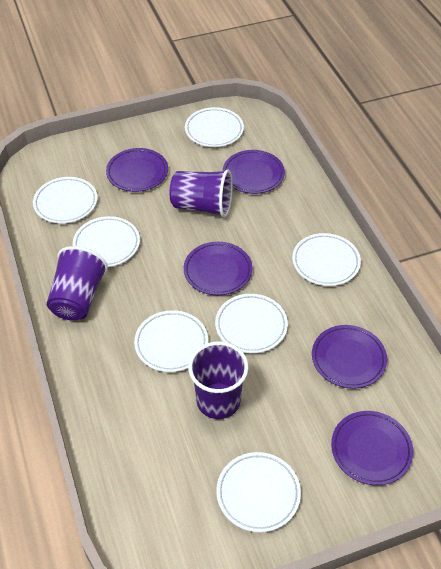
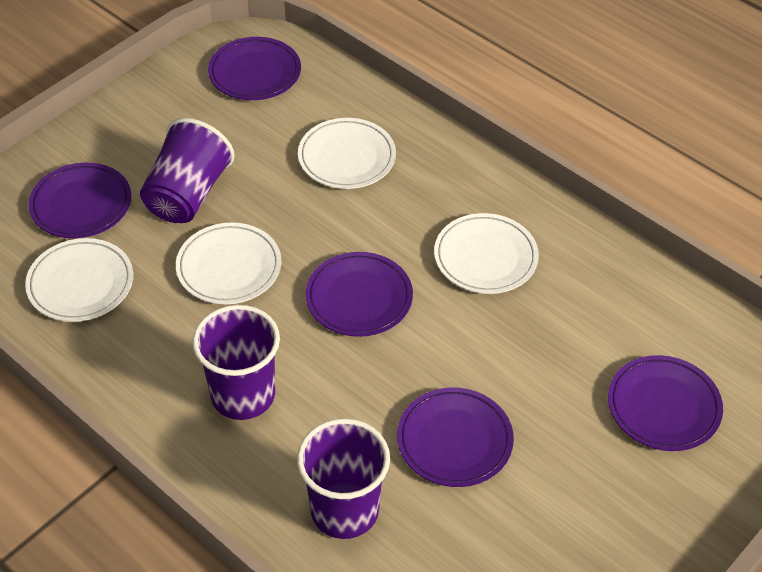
white plate: 7 -> 4

